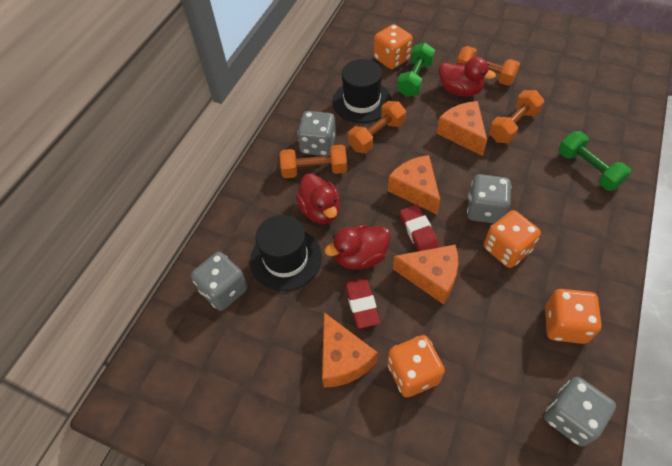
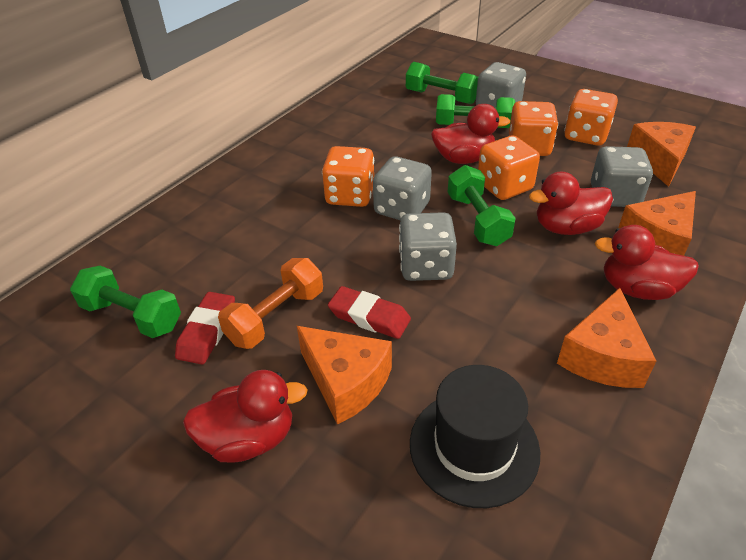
black hat: 2 -> 1
green dumbbell: 2 -> 4
orange dumbbell: 4 -> 1
red duck: 3 -> 4

